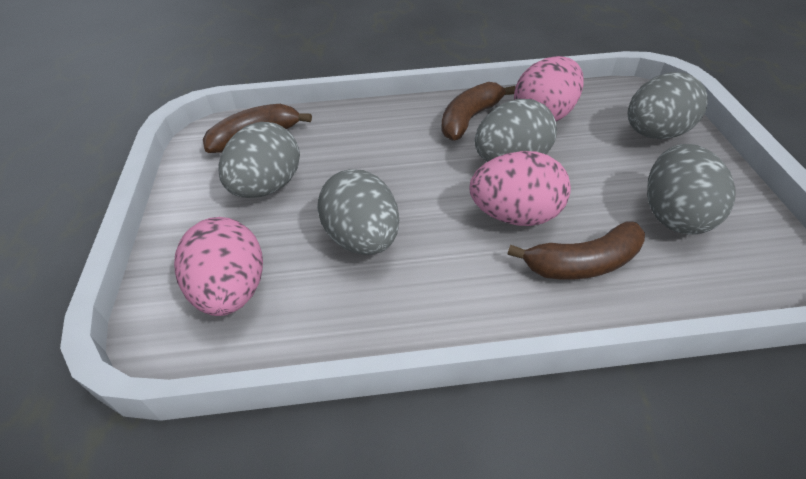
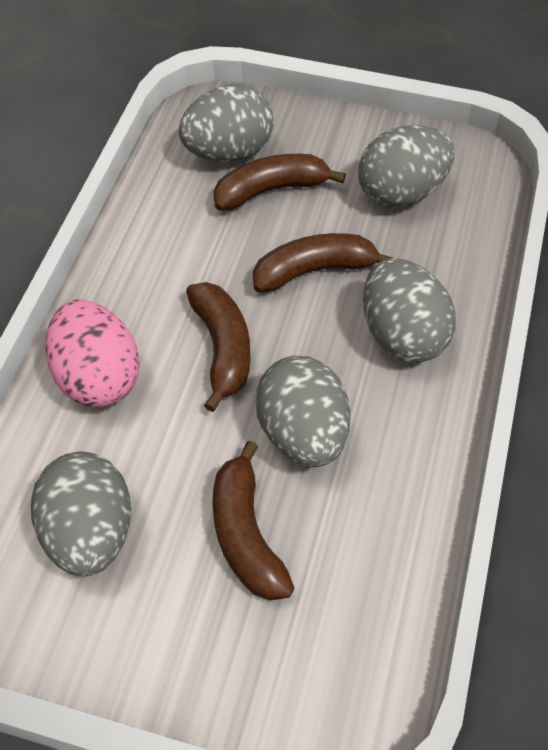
brown banana: 3 -> 4
pink egg: 3 -> 1

